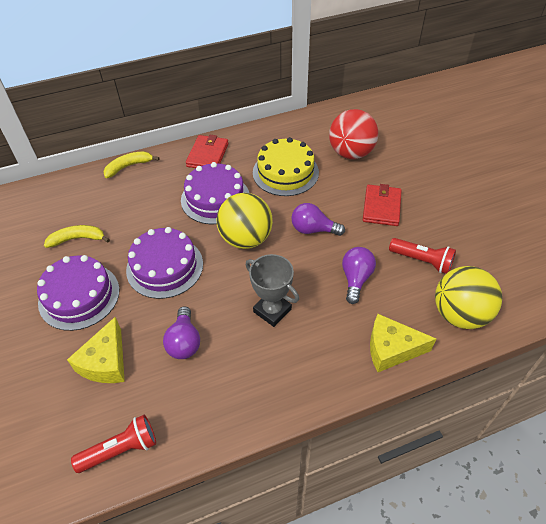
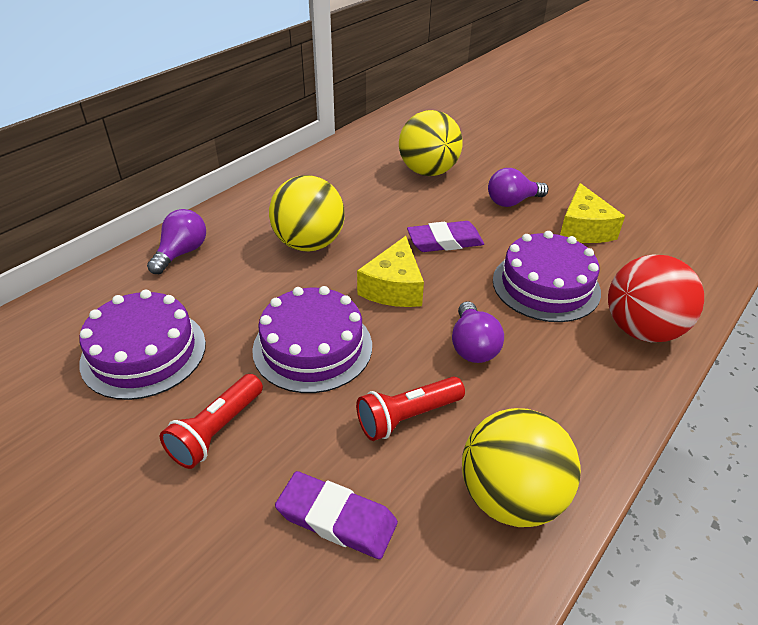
grey trophy: 1 -> 0
purple eraser: 0 -> 2
red wallet: 2 -> 0
yellow ball: 2 -> 3
yellow banana: 2 -> 0
yellow cake: 1 -> 0

